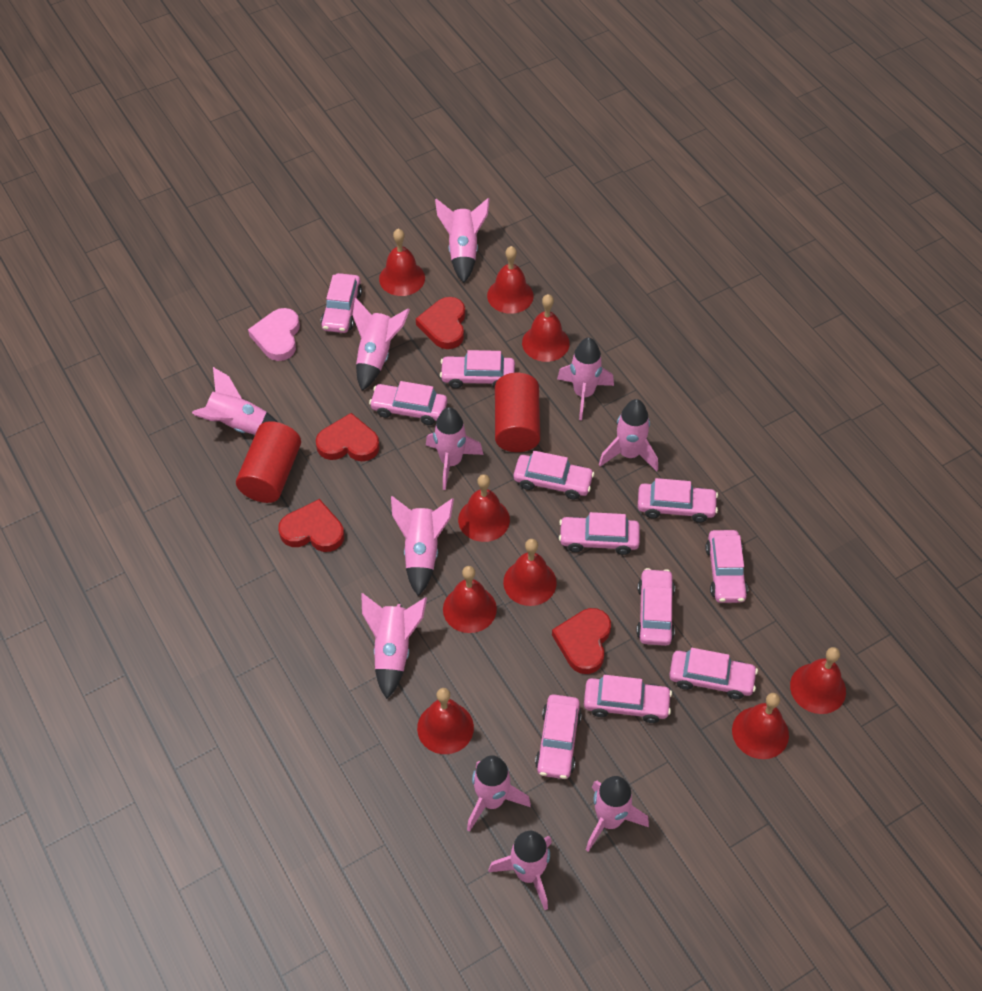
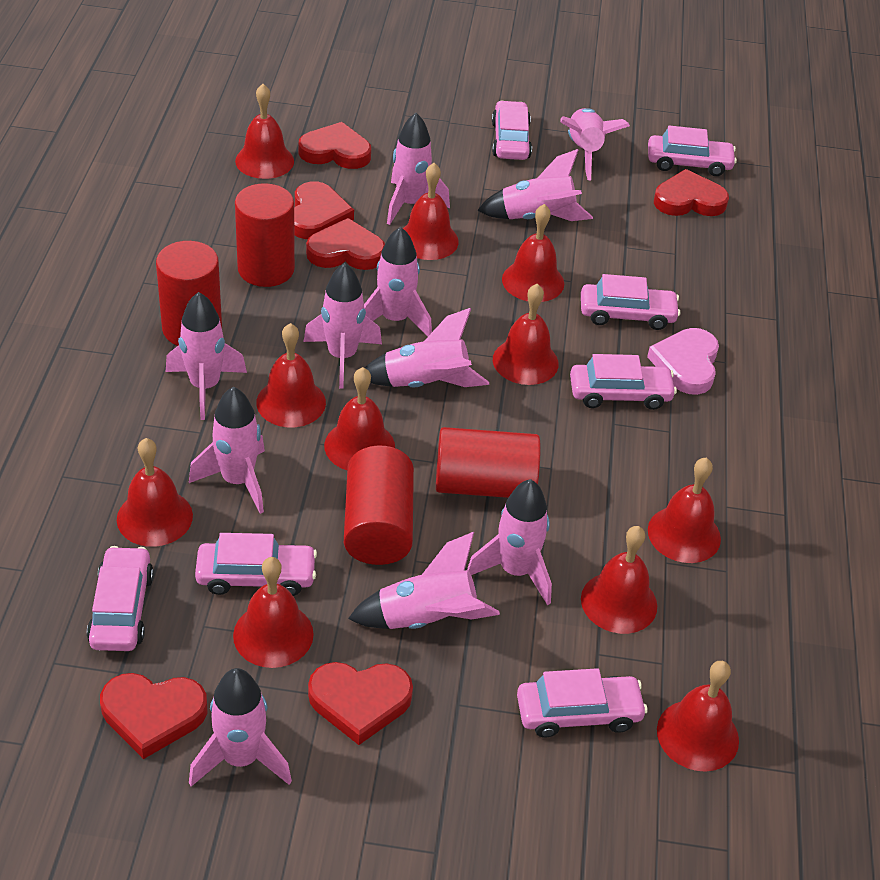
pink car: 11 -> 7
red bell: 9 -> 11
red cylinder: 2 -> 4
red heart: 4 -> 6

